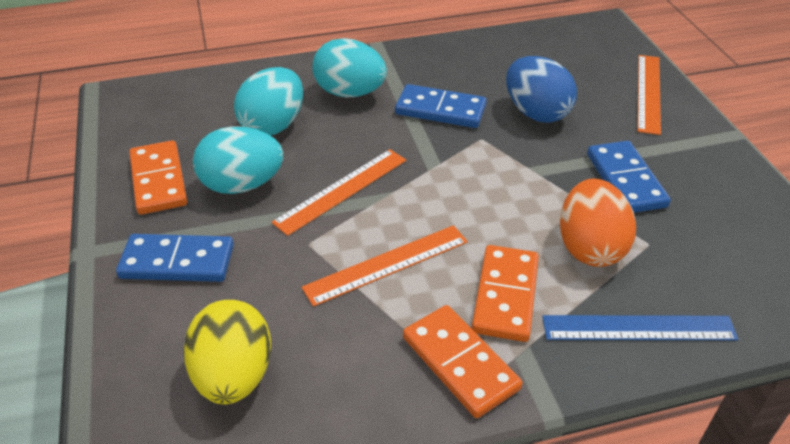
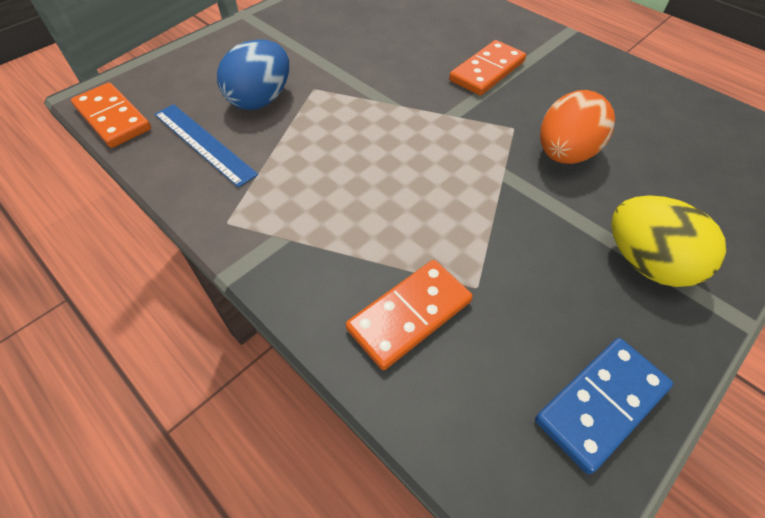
blue domino: 3 -> 1
orange ruler: 3 -> 0
turquoise egg: 3 -> 0

